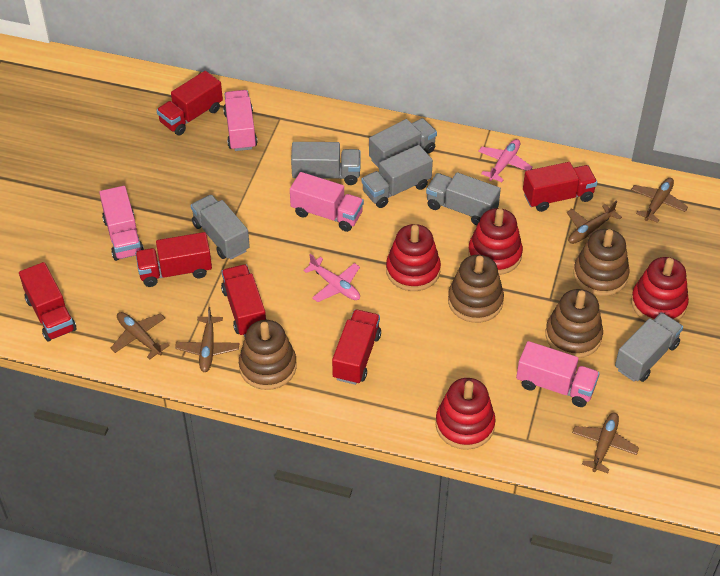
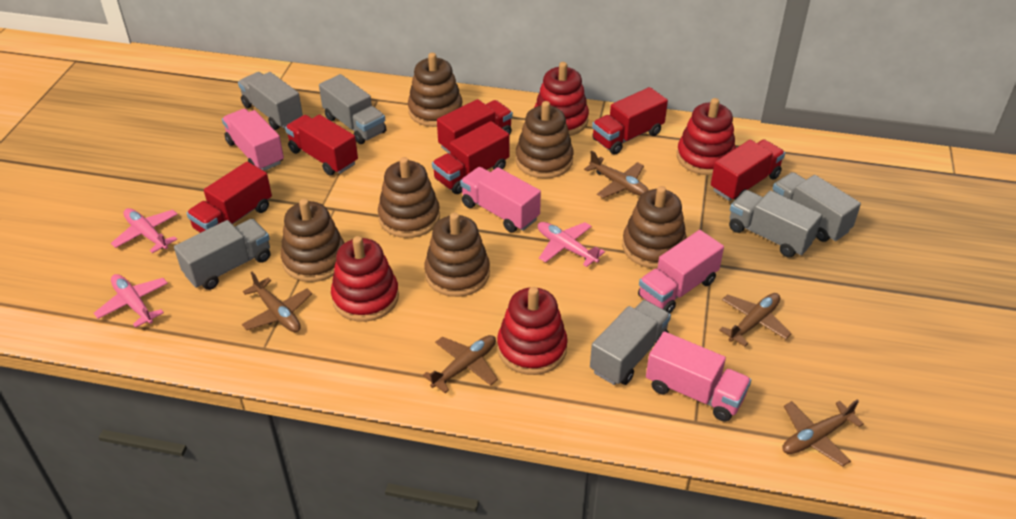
brown stacking toy: 4 -> 6
pink plane: 2 -> 3

